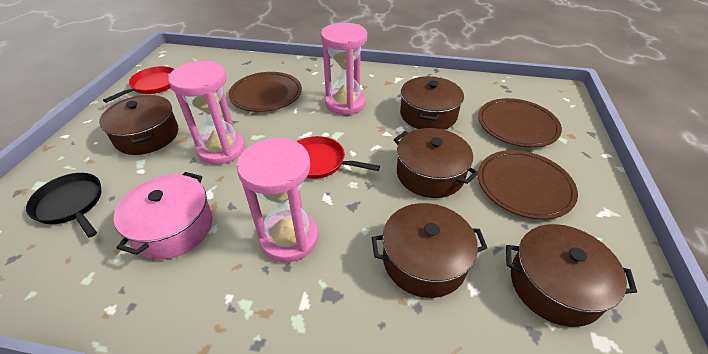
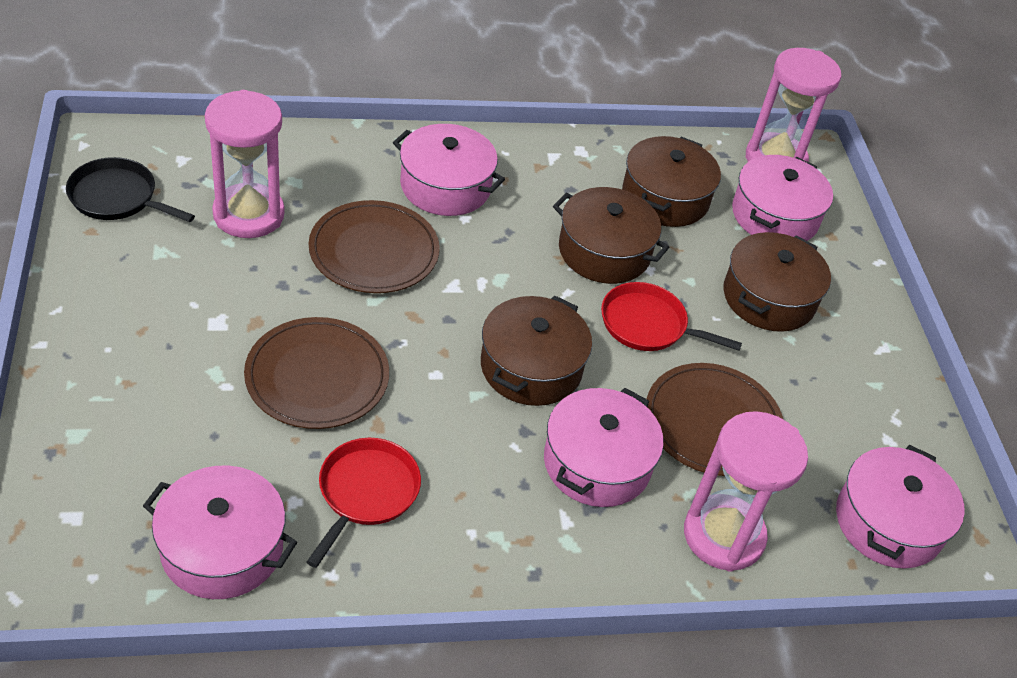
brown pot: 5 -> 4
pink pot: 1 -> 5

